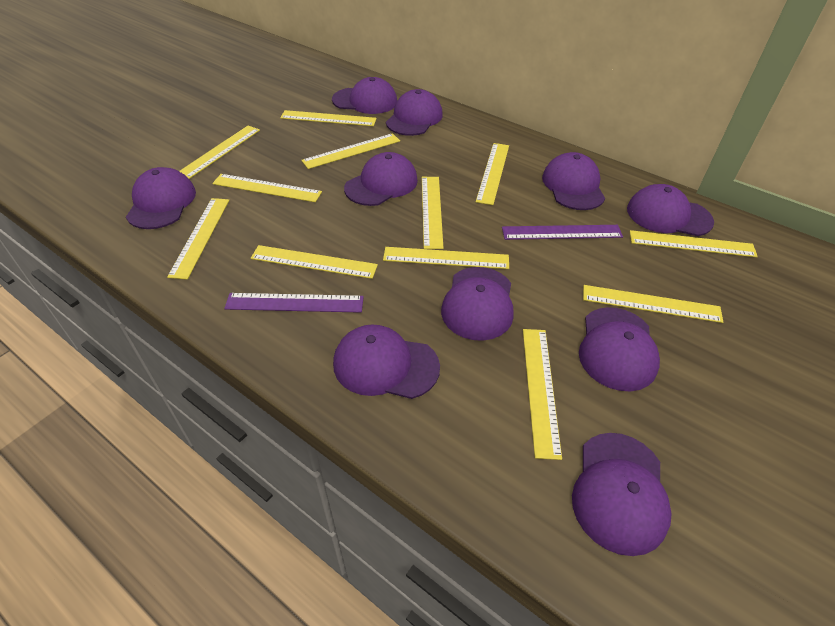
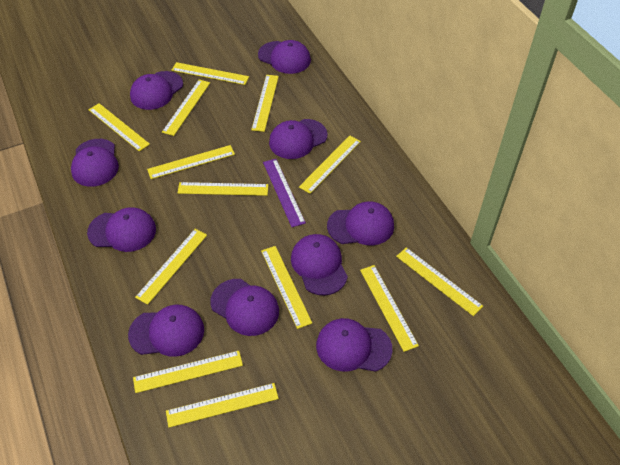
purple ruler: 2 -> 1
yellow ruler: 12 -> 13

